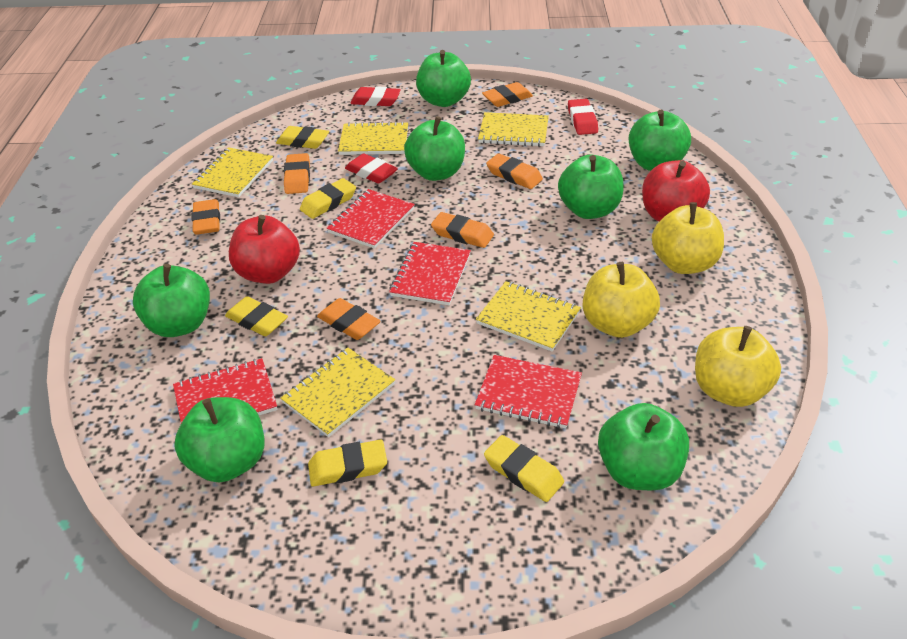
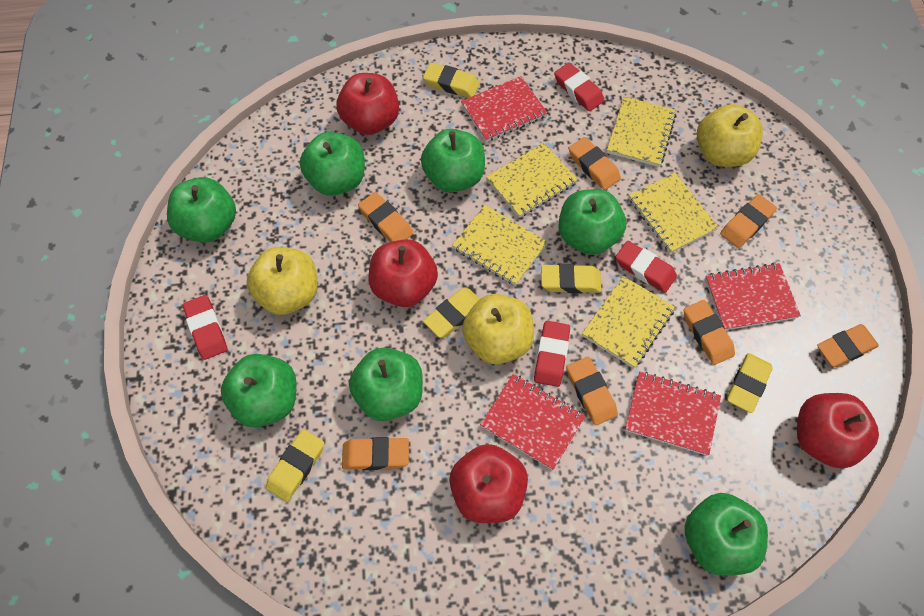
orange eraser: 6 -> 7
red apple: 2 -> 4
red eraser: 3 -> 4

